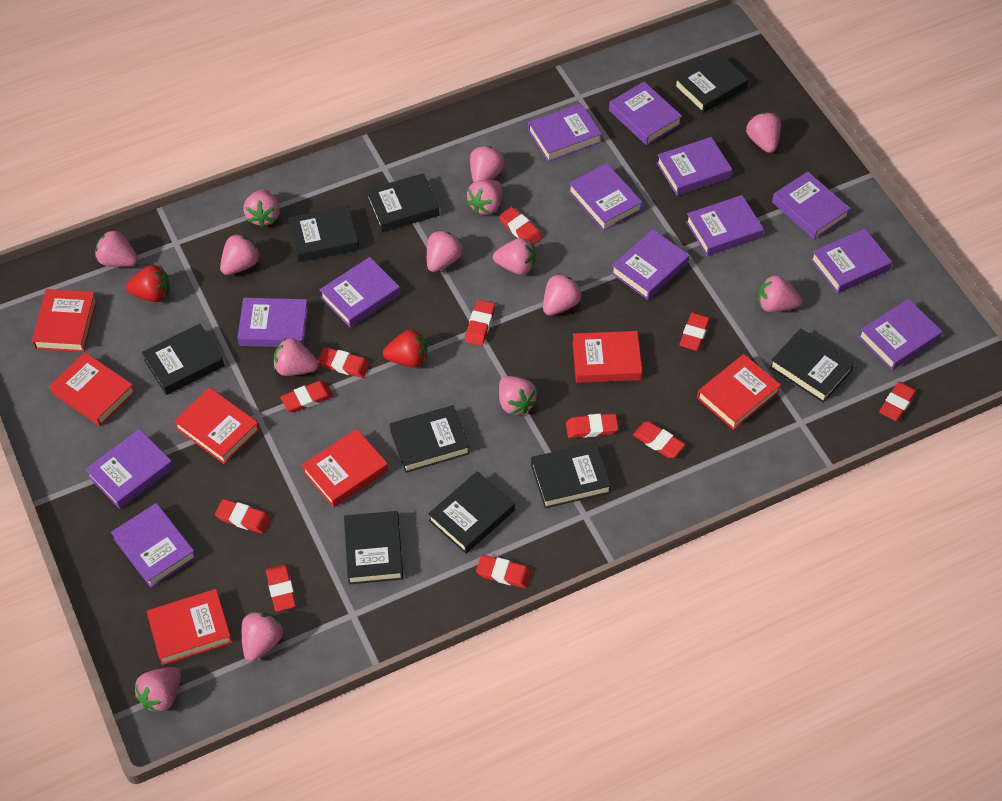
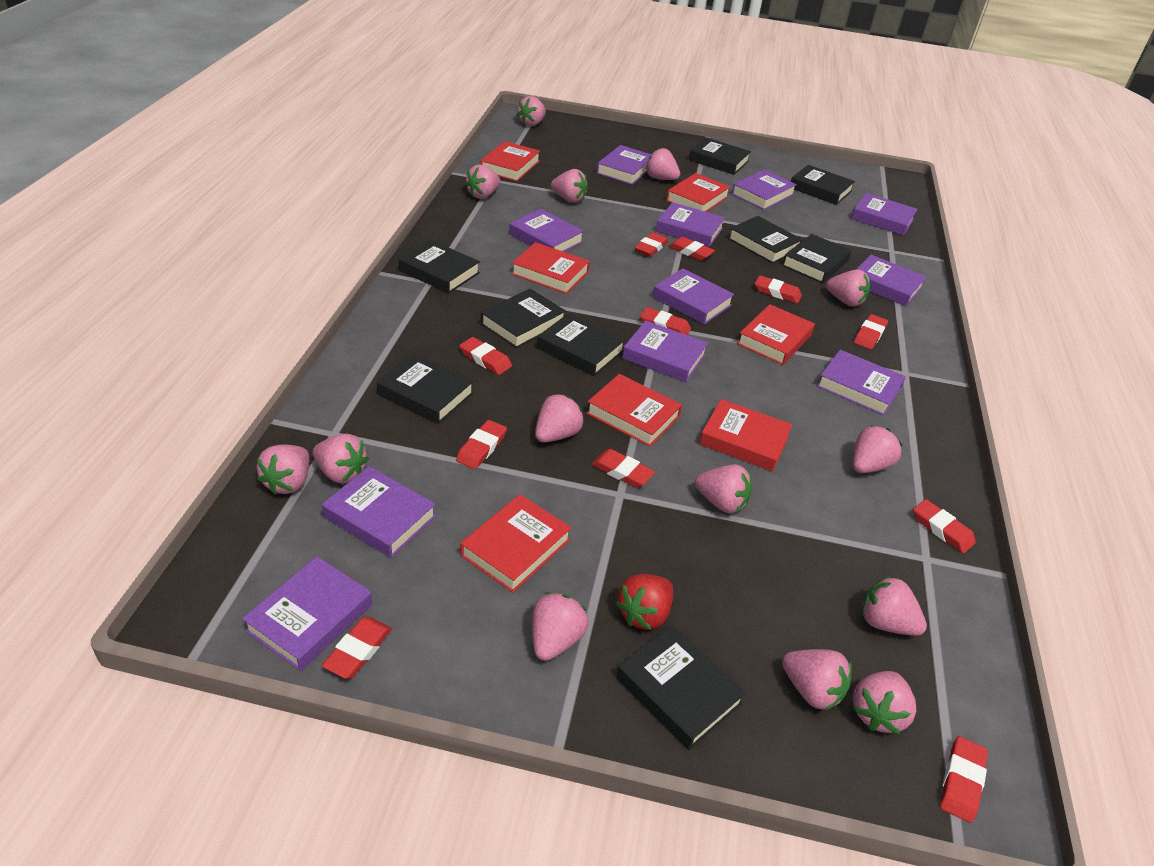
purple book: 13 -> 11
red strawberry: 2 -> 1

